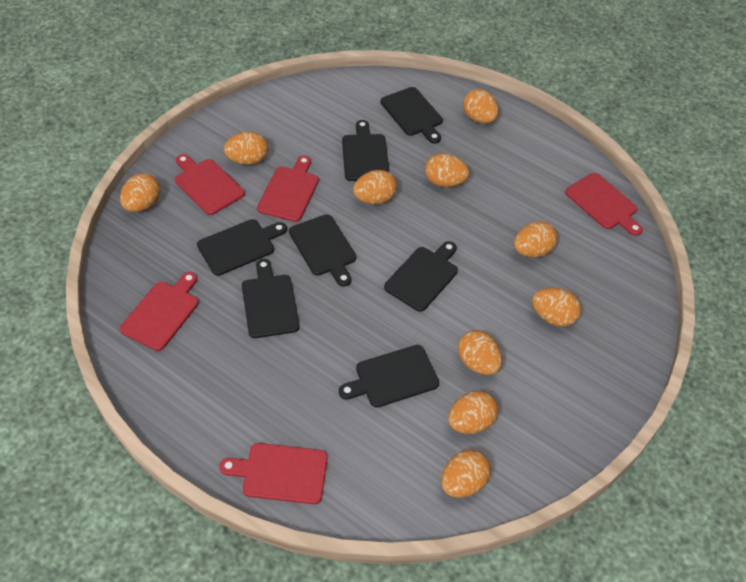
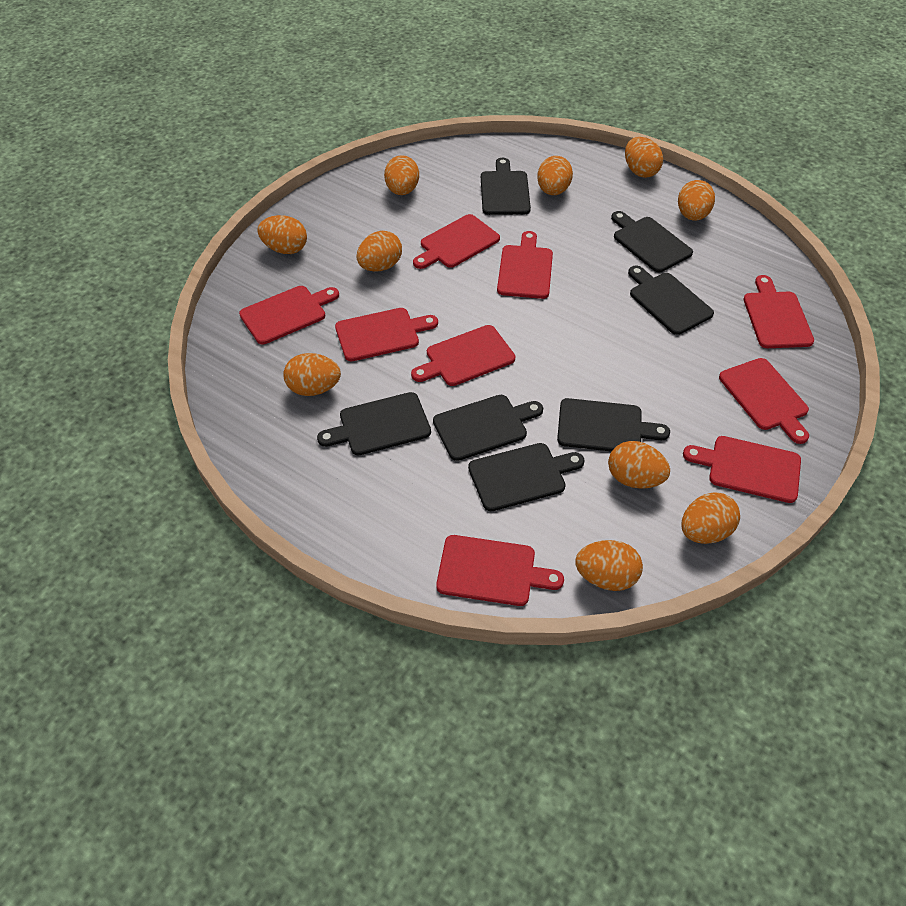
red cutting board: 5 -> 9

